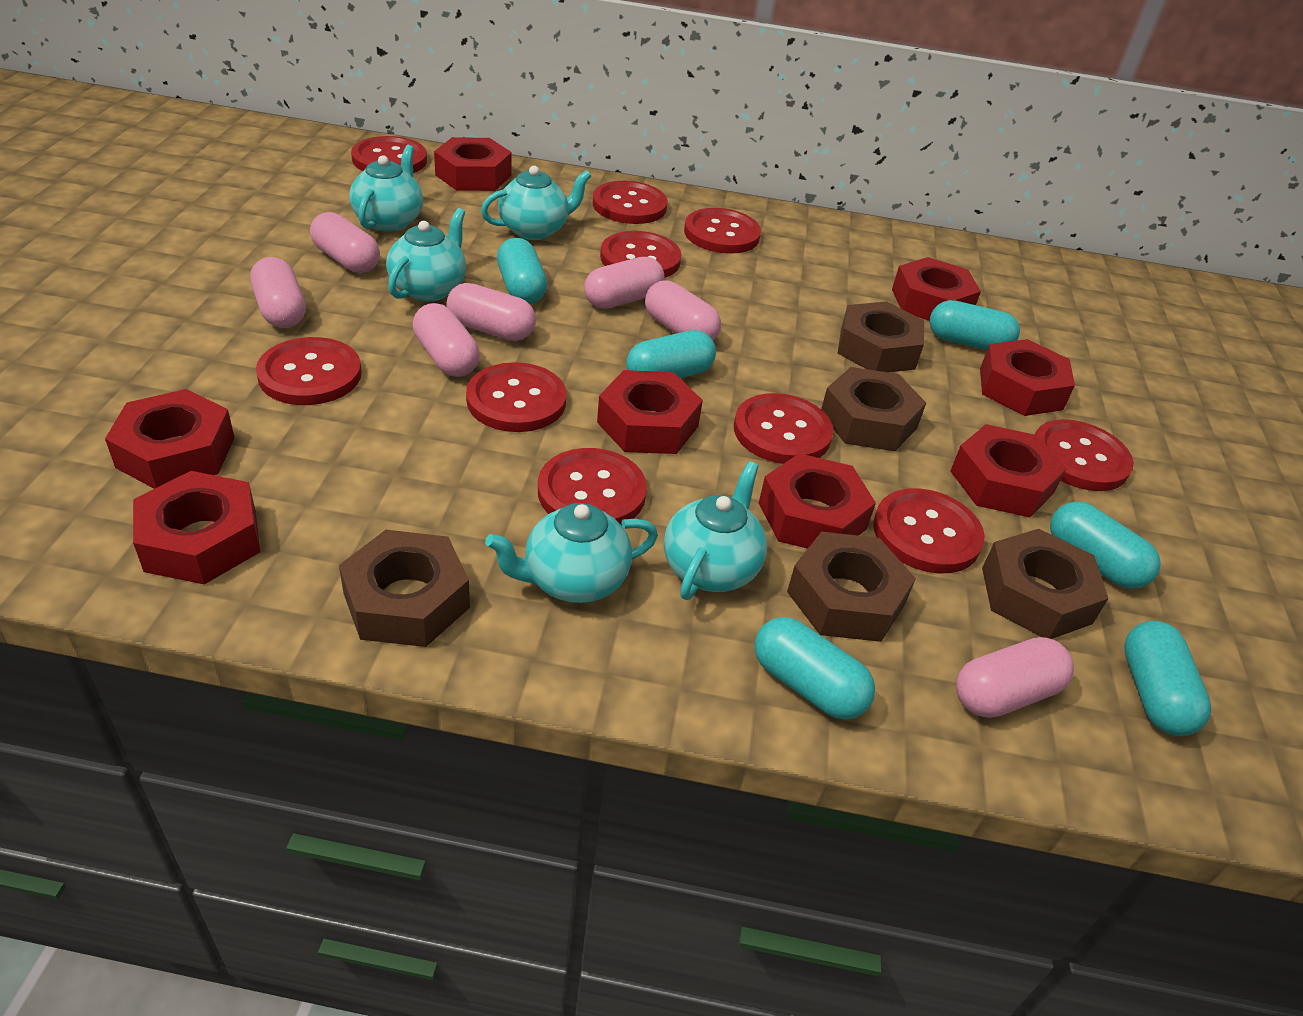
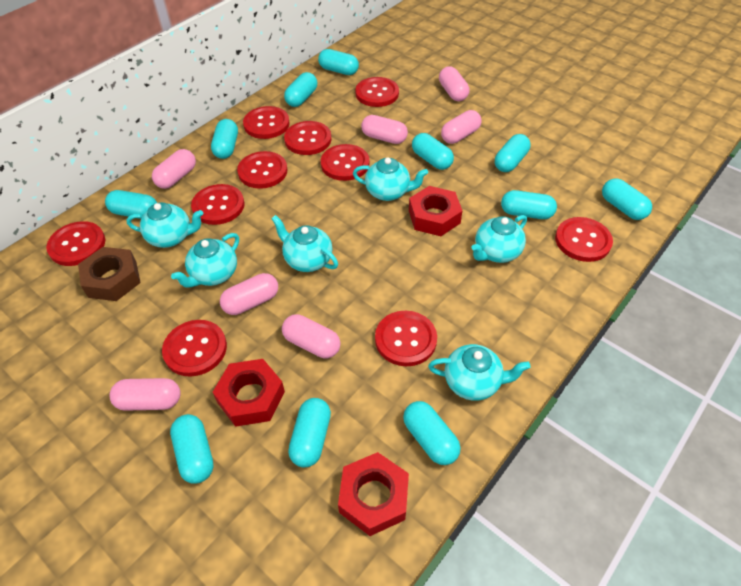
brown nut: 5 -> 1
red nut: 8 -> 3
turquoise capsule: 6 -> 11
turquoise teapot: 5 -> 6

